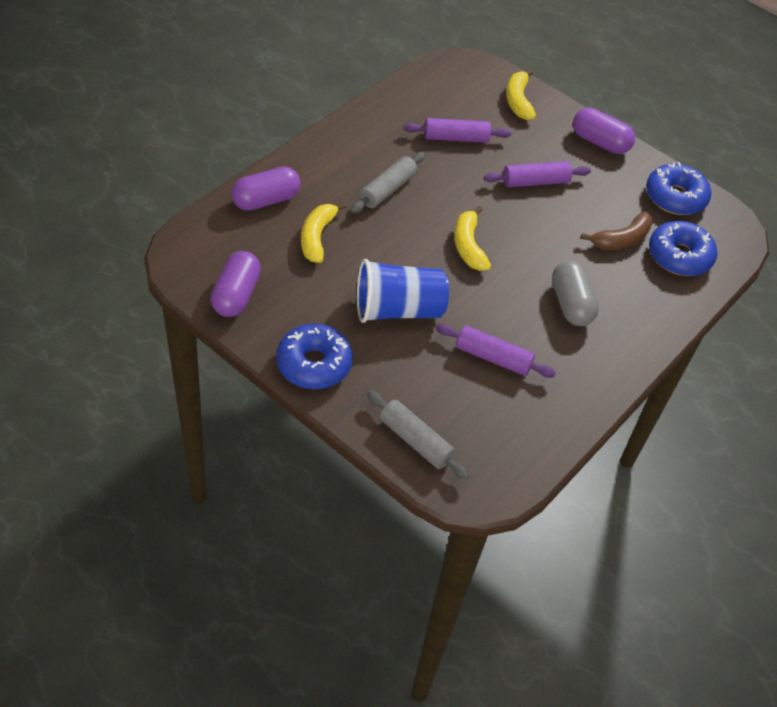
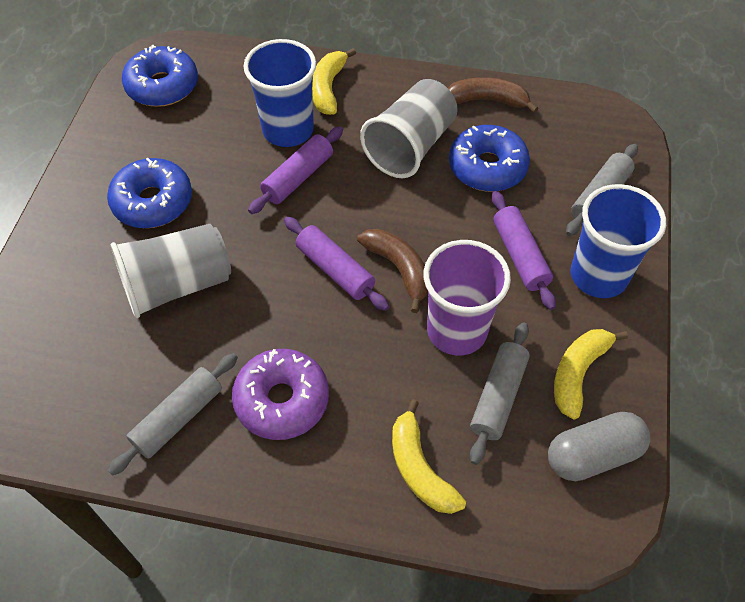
blue cup: 1 -> 2
brown banana: 1 -> 2
grey cup: 0 -> 2
grey rolling pin: 2 -> 3
purple capsule: 3 -> 0
purple cup: 0 -> 1
purple donut: 0 -> 1

